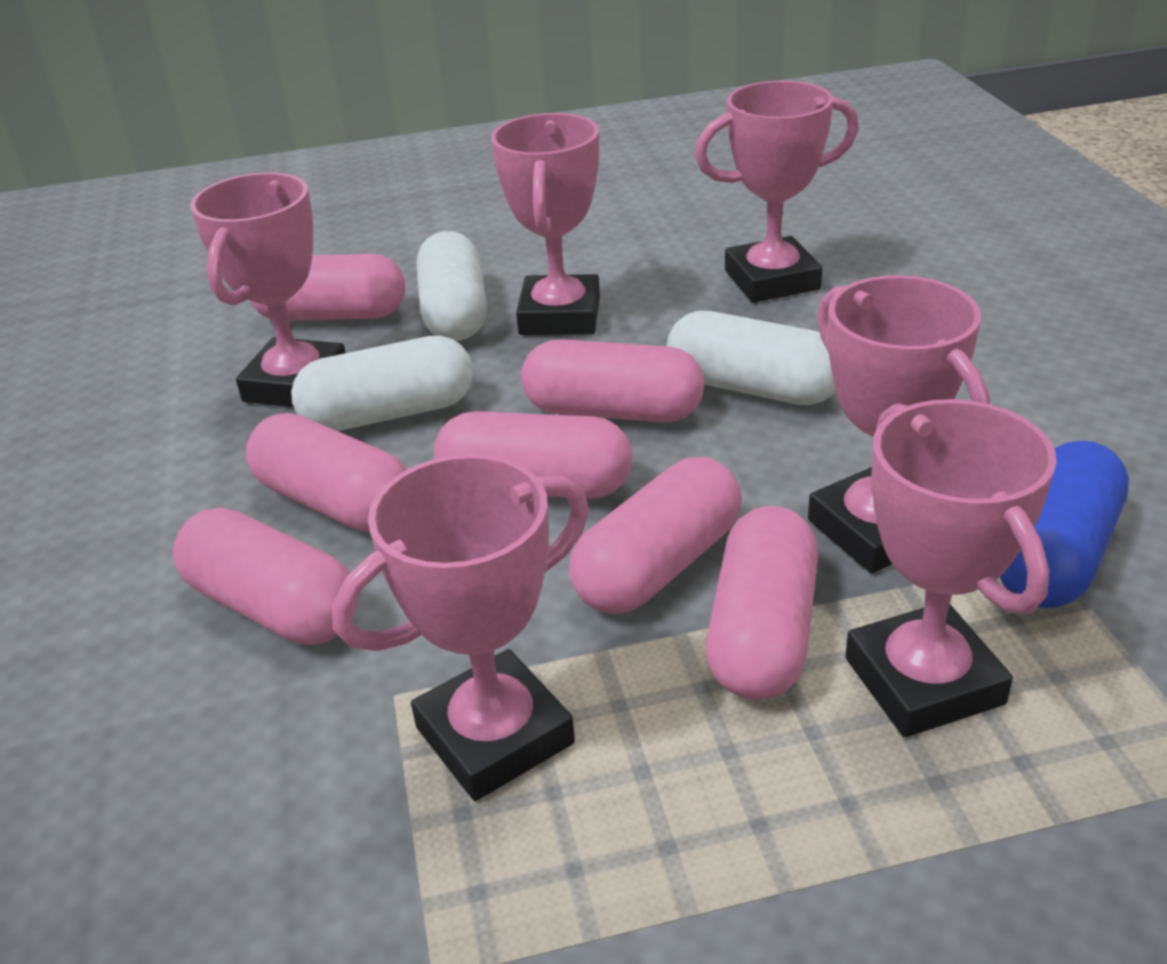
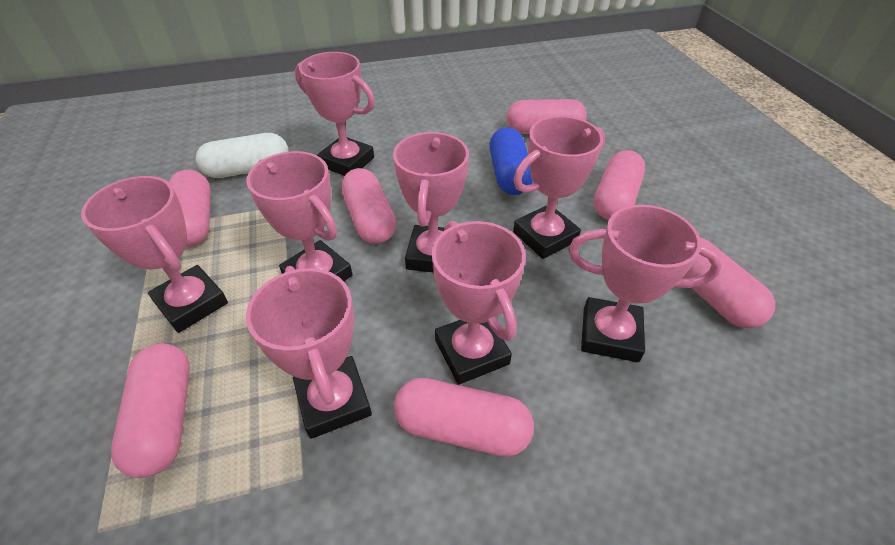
pink trophy: 6 -> 8
white capsule: 3 -> 1

